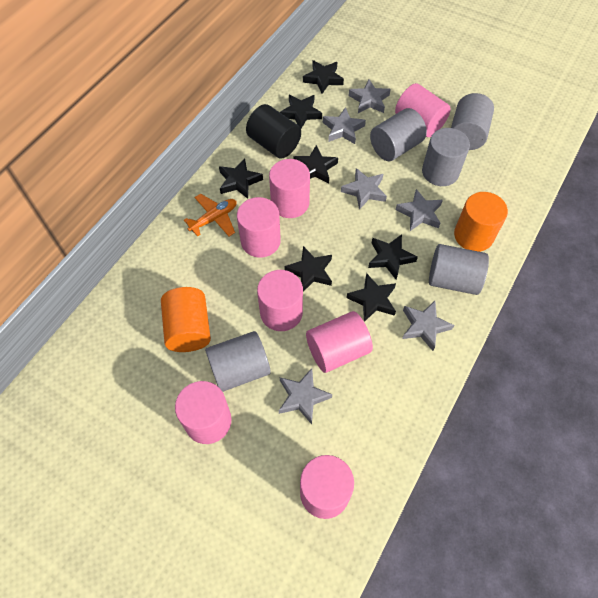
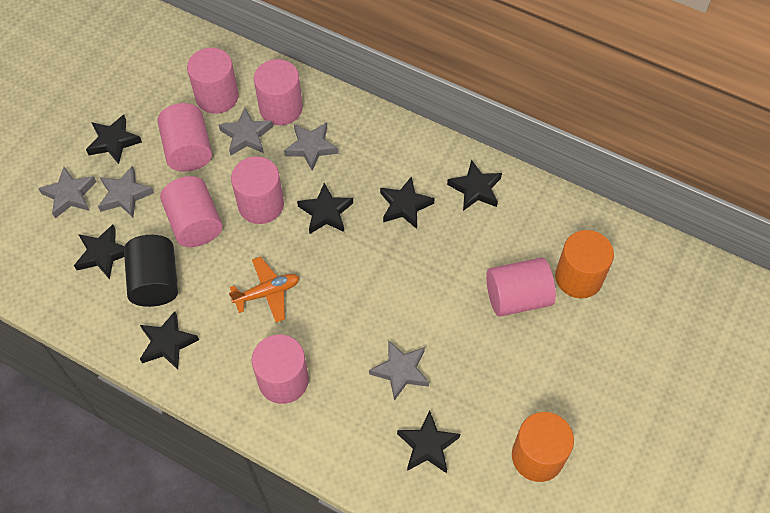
grey cylinder: 5 -> 0
grey star: 6 -> 5

